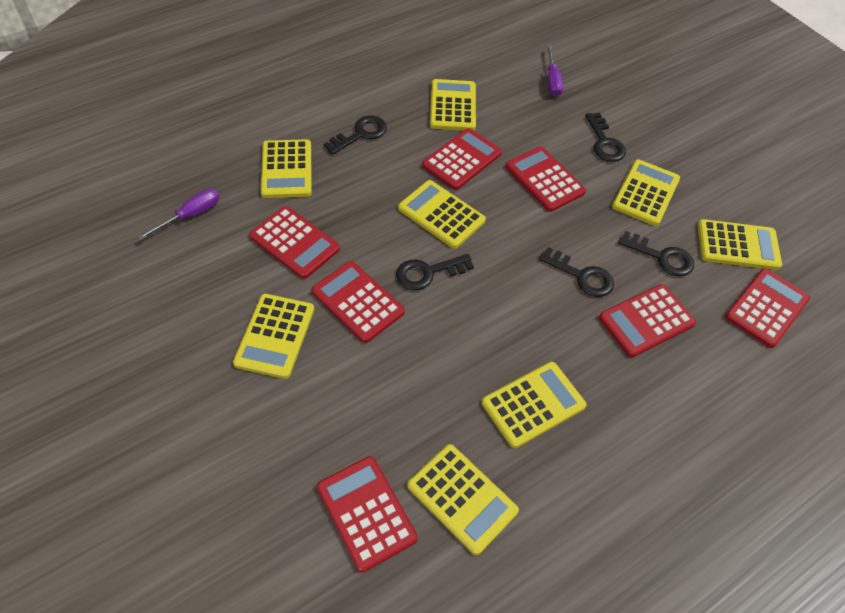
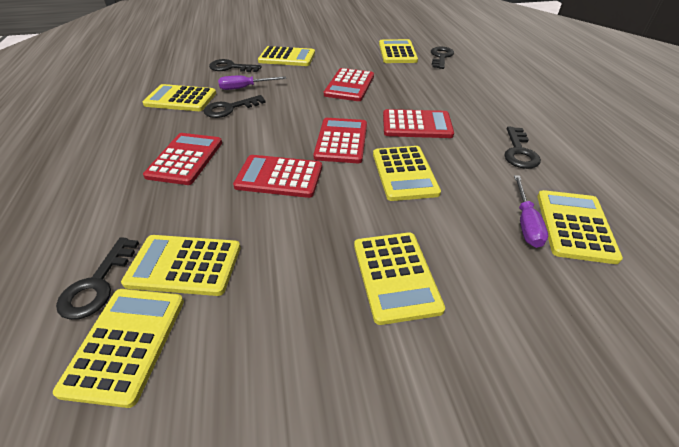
red calculator: 7 -> 5

